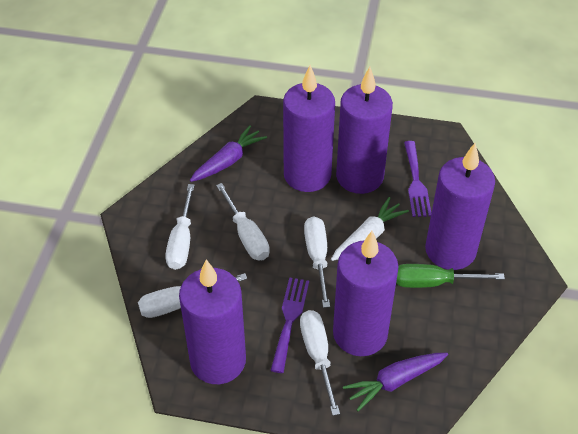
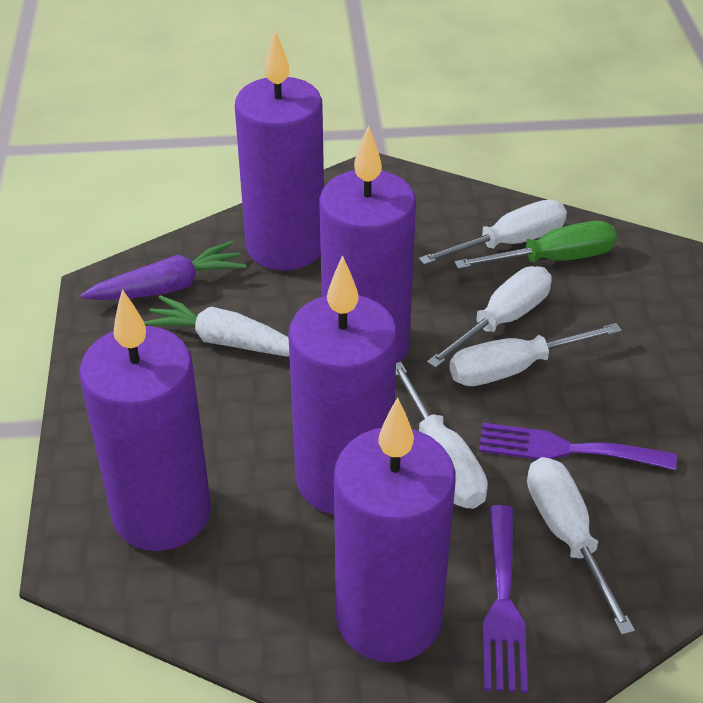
purple carrot: 2 -> 1

